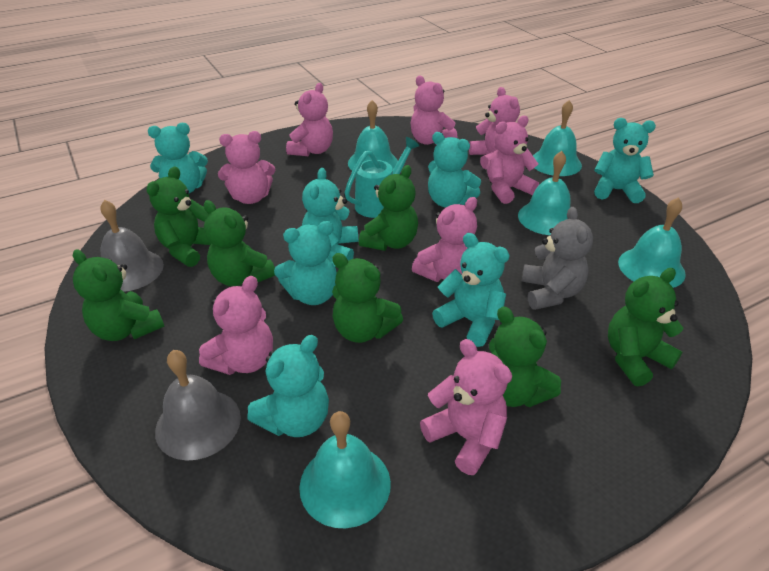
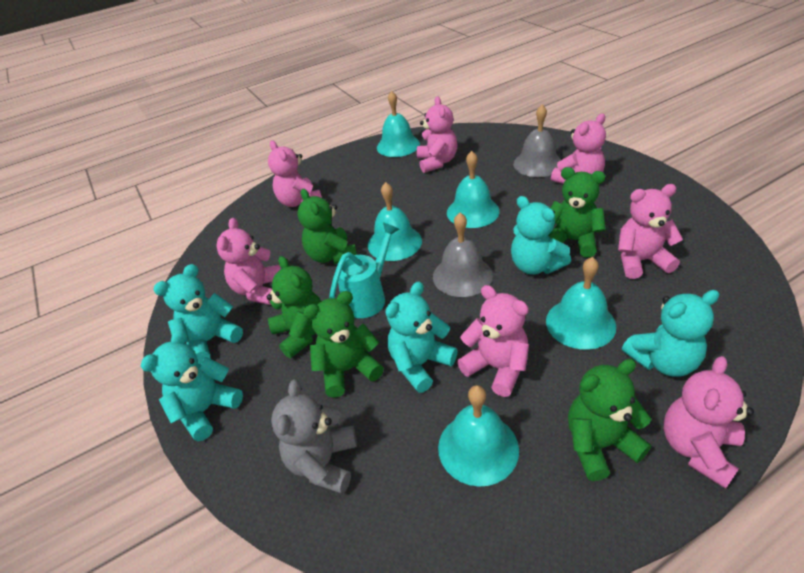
green teddy bear: 7 -> 5
pink teddy bear: 8 -> 7
turquoise teddy bear: 7 -> 5

